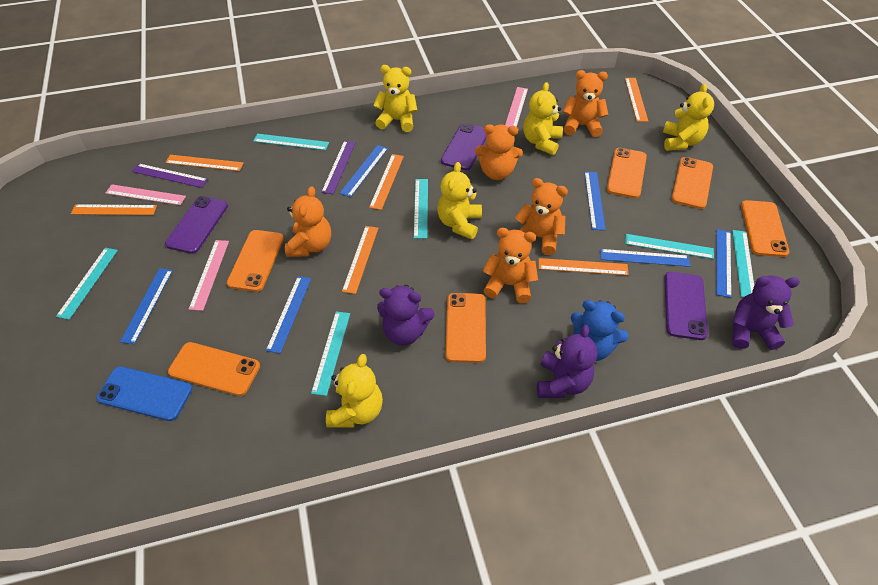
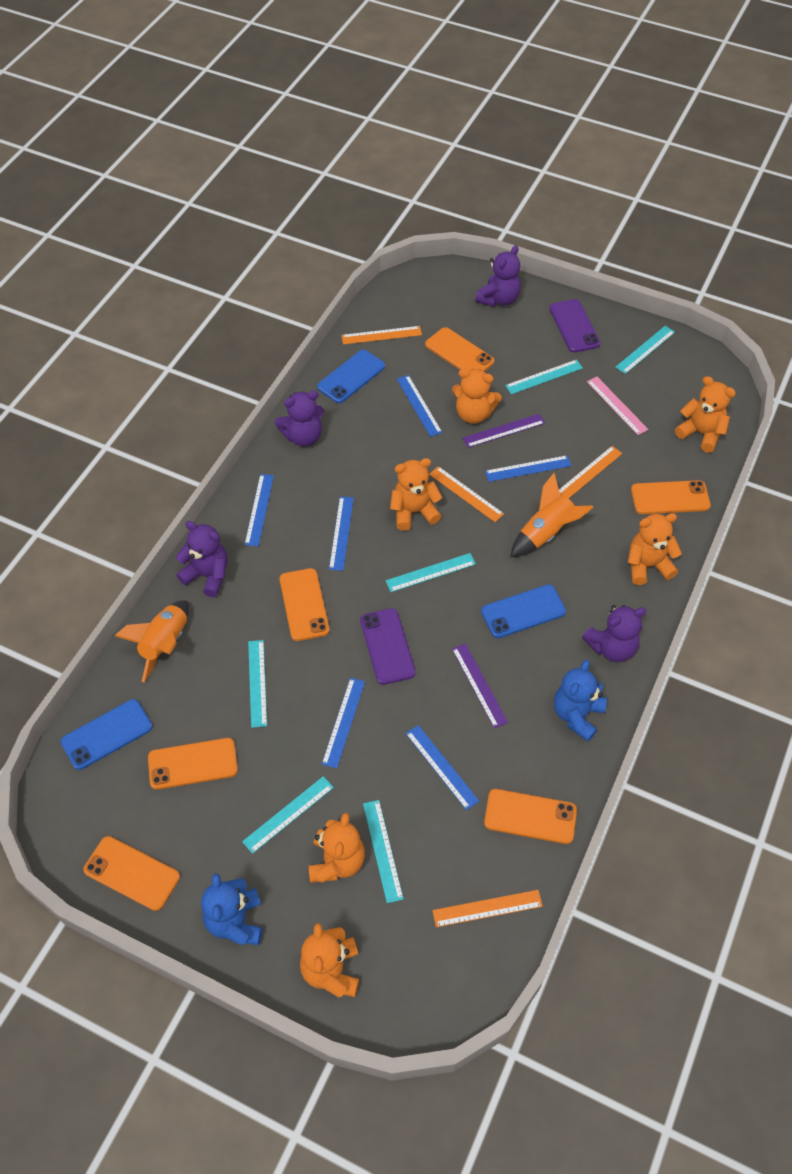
blue phone: 1 -> 3
blue teddy bear: 1 -> 2
orange rocket: 0 -> 2
orange ruler: 6 -> 4
orange teddy bear: 5 -> 6
pink ruler: 3 -> 1
purple phone: 3 -> 2
purple teddy bear: 3 -> 4
yellow teddy bear: 5 -> 0

